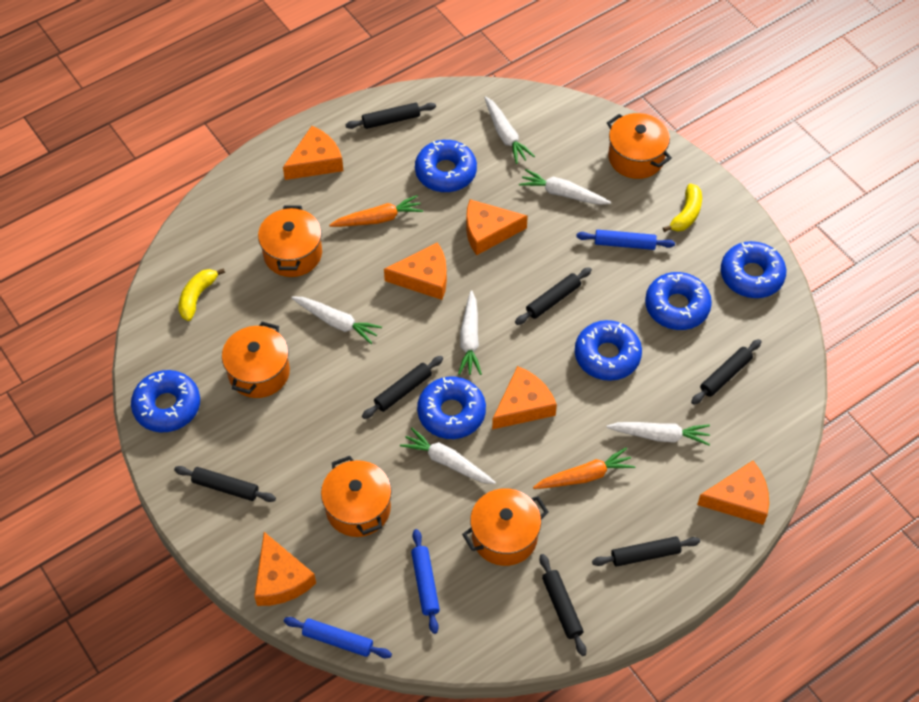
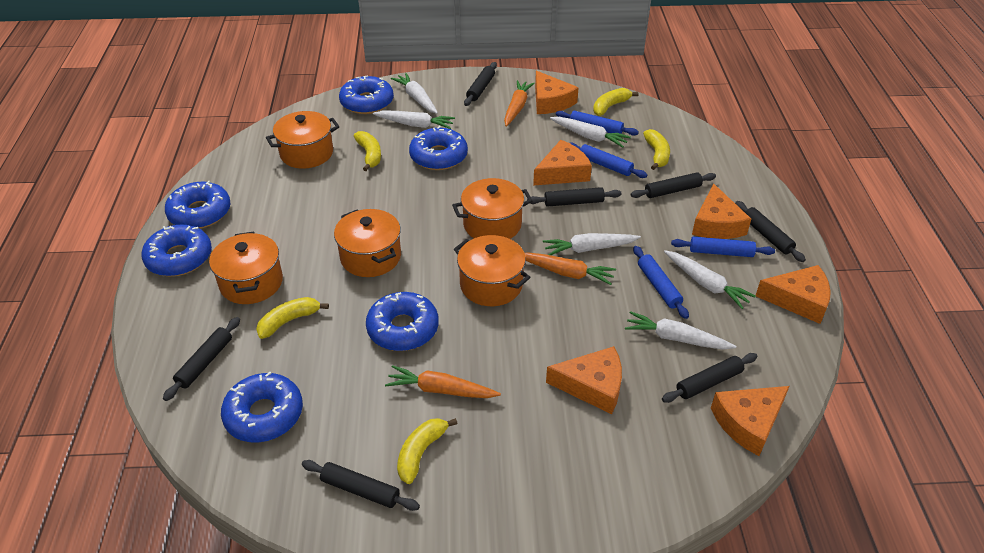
blue rolling pin: 3 -> 4
orange carrot: 2 -> 3
yellow banana: 2 -> 5

